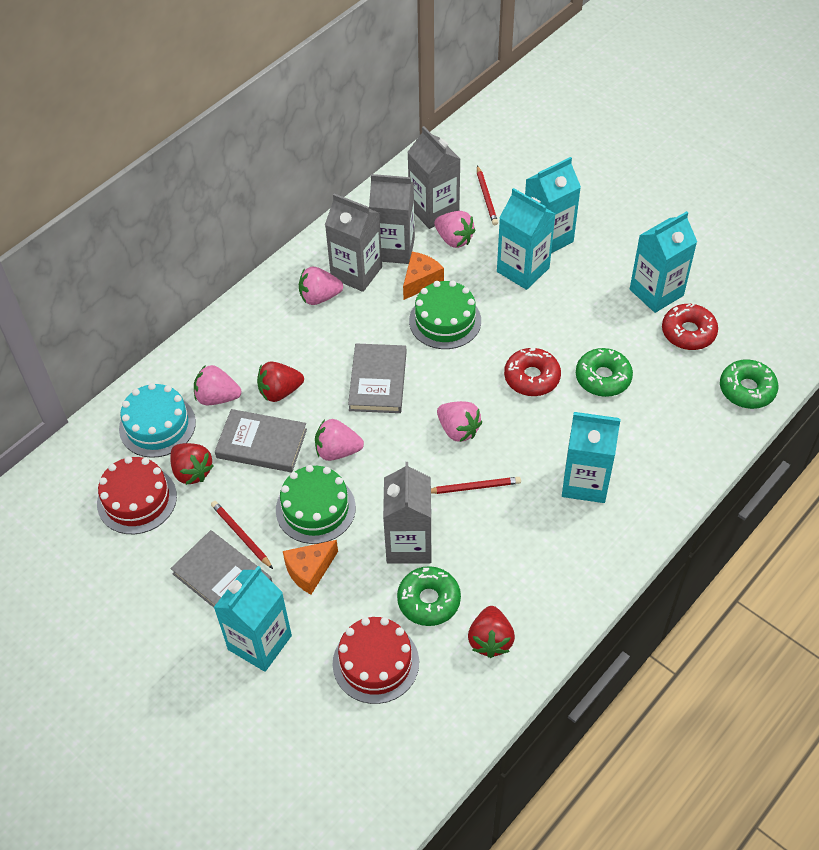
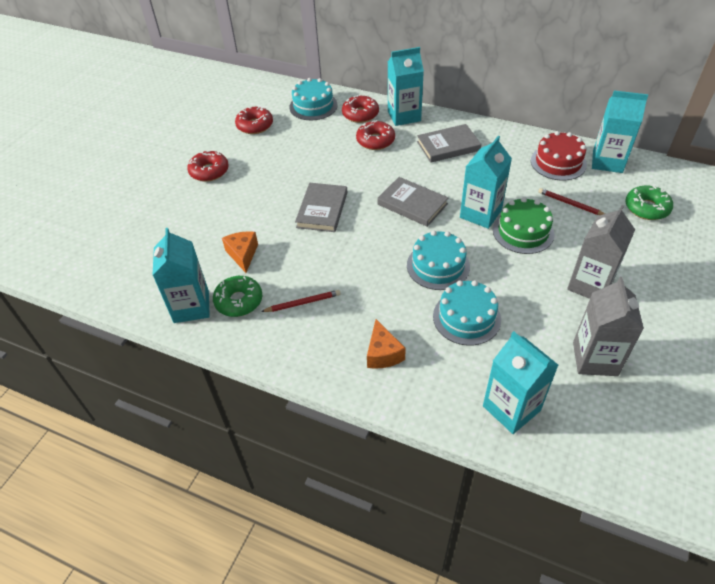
green cake: 2 -> 1
green donut: 3 -> 2
grey carton: 4 -> 2
pink strawberry: 5 -> 0
red cake: 2 -> 1
red donut: 2 -> 4
red pencil: 3 -> 2
red strawberry: 3 -> 0
turquoise cake: 1 -> 3

